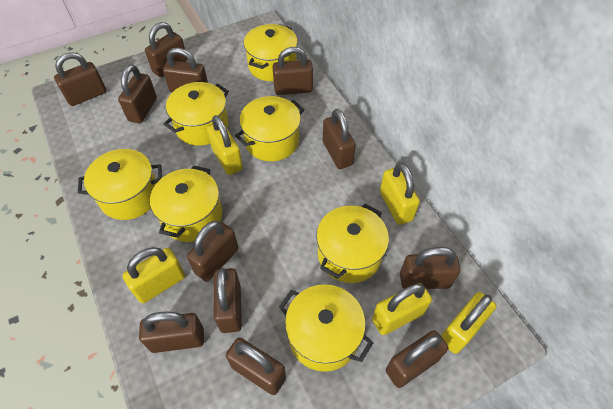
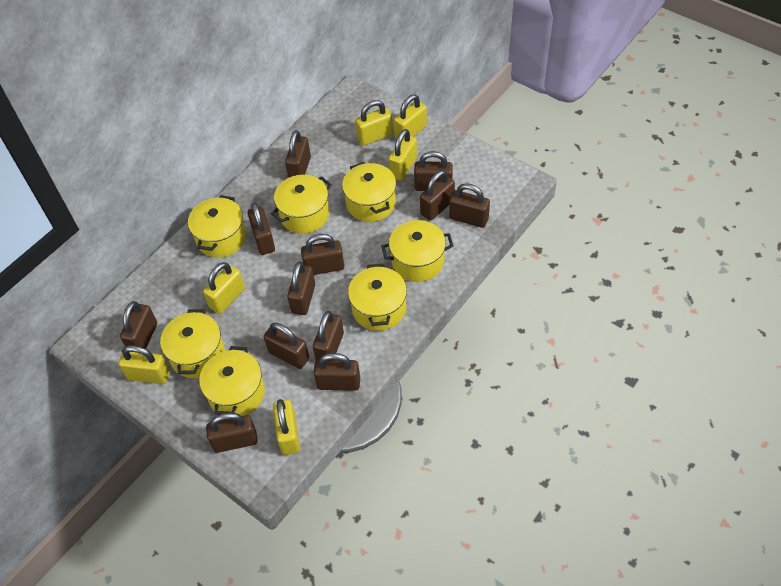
yellow padlock: 5 -> 6

